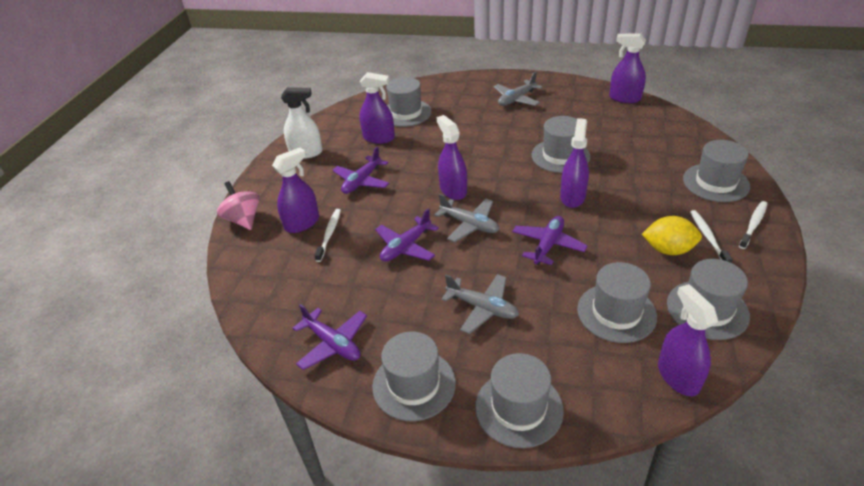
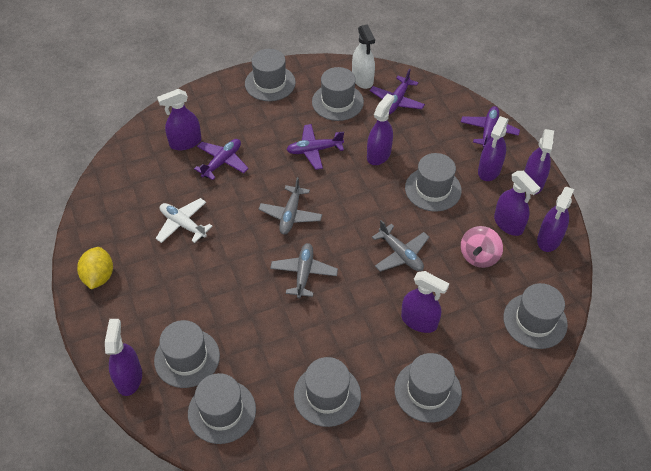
grey hat: 7 -> 8
purple spray bottle: 6 -> 8
white plane: 0 -> 1
white toothbrush: 3 -> 0

